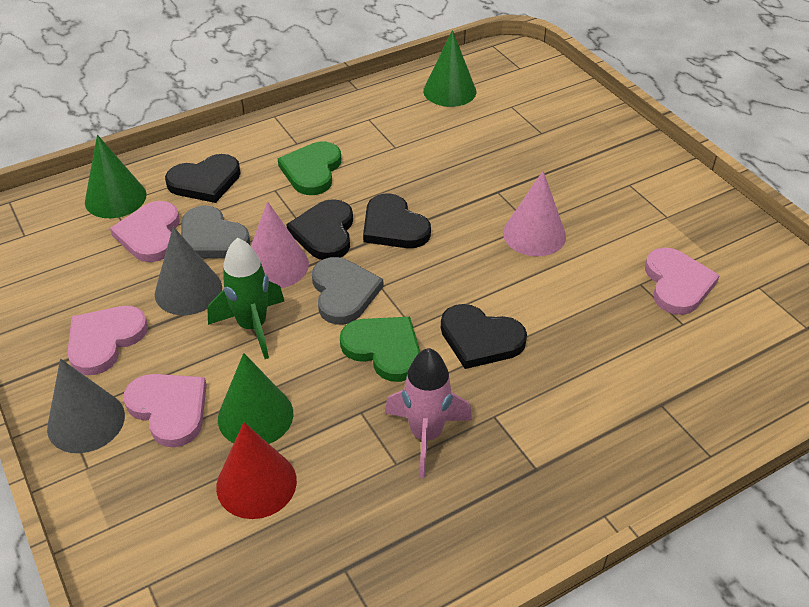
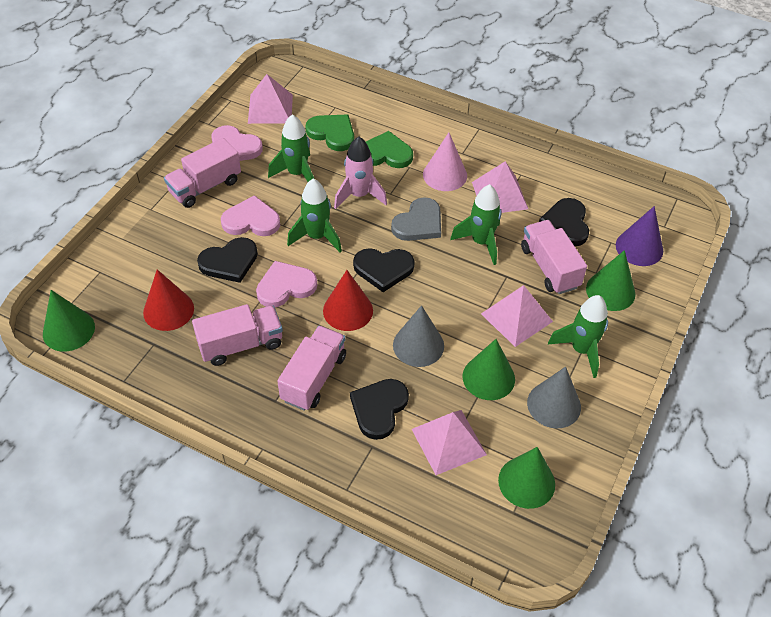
green cone: 3 -> 4
green rocket: 1 -> 4
grey heart: 2 -> 1
pink cone: 2 -> 1
pink heart: 4 -> 3
pink pyramid: 0 -> 4
pink truck: 0 -> 4
purple cone: 0 -> 1
red cone: 1 -> 2

